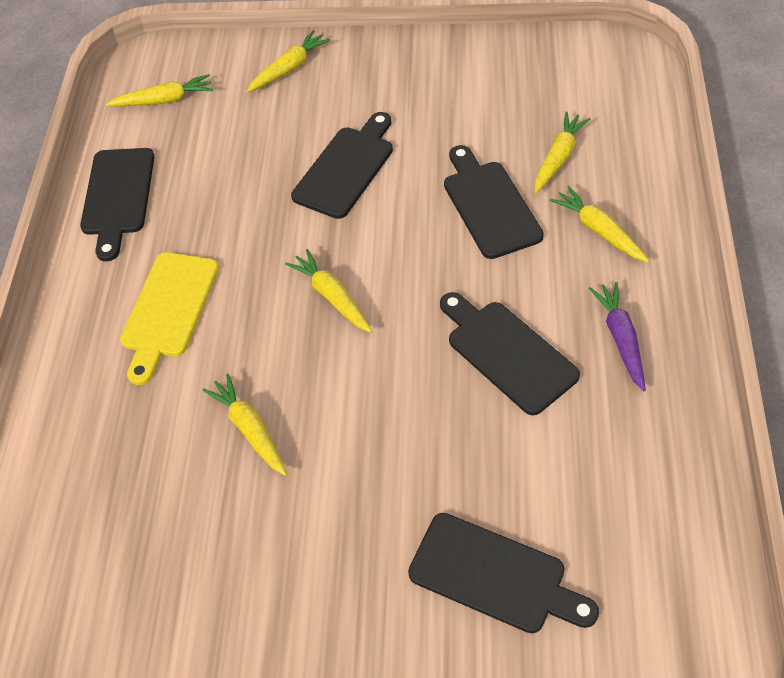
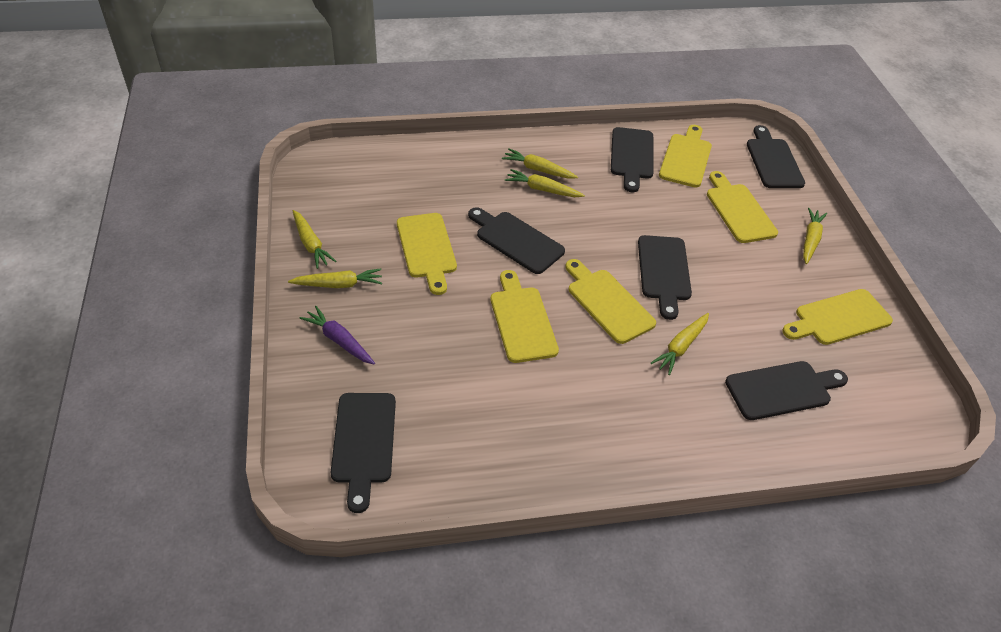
black cutting board: 5 -> 6
yellow cutting board: 1 -> 6

